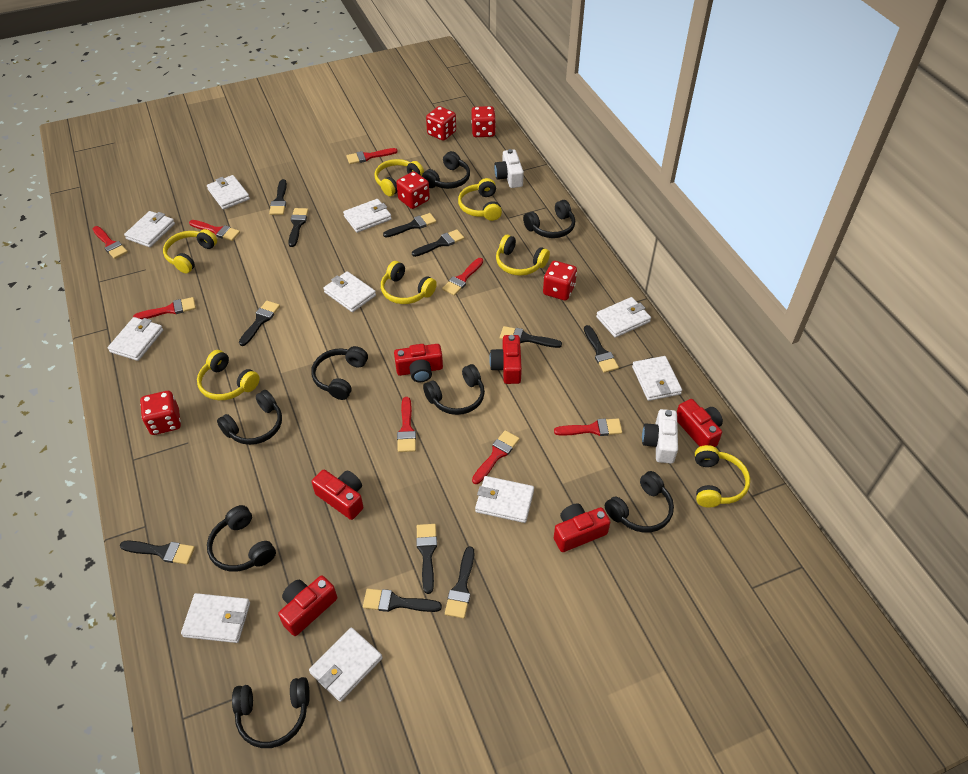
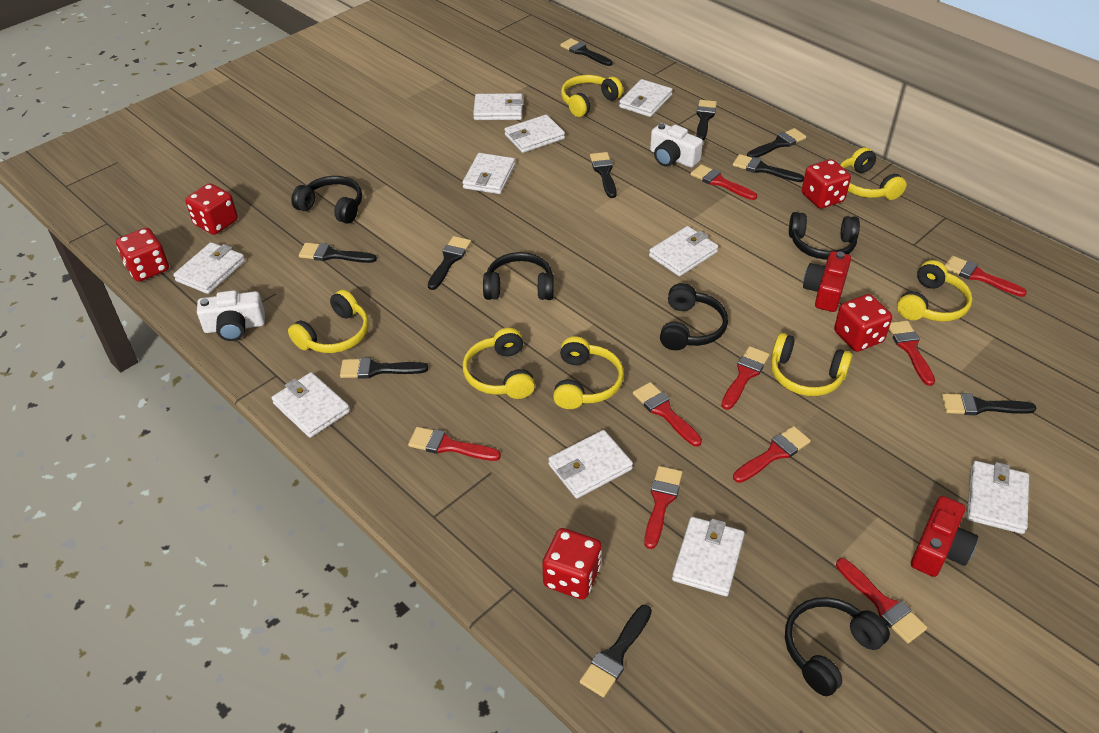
black brush: 11 -> 10
black headphones: 8 -> 5
red brush: 8 -> 9
red camera: 6 -> 2

